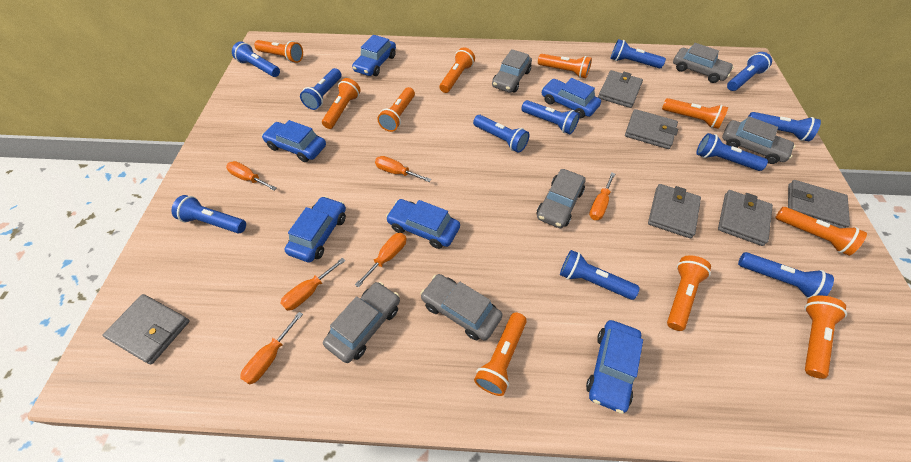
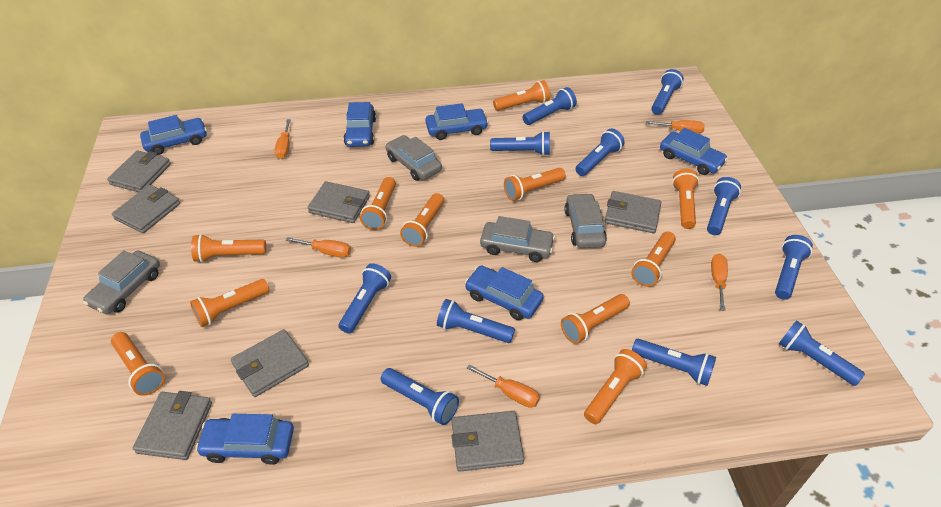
grey car: 6 -> 4
grey wallet: 6 -> 7
orange flashlight: 10 -> 11
orange screwdriver: 6 -> 5

